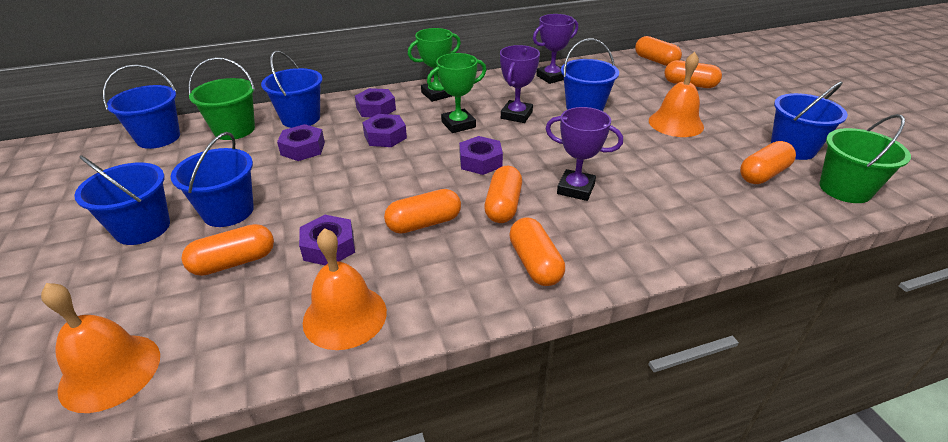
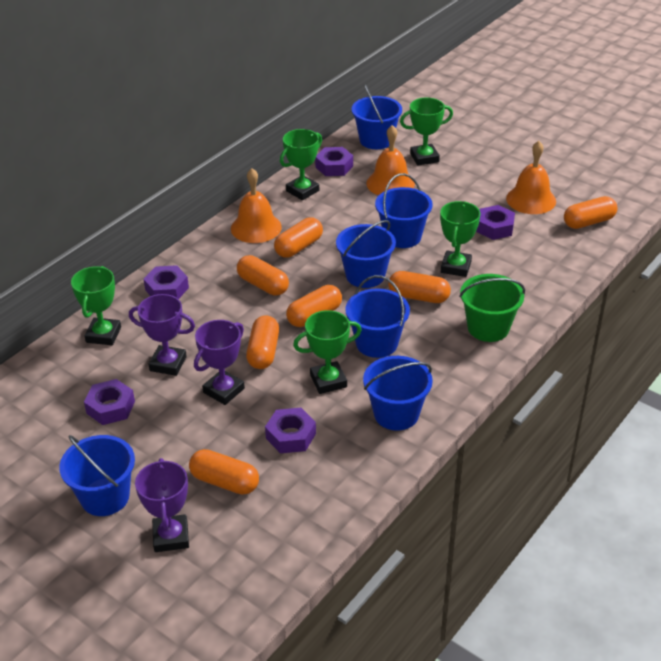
green bucket: 2 -> 1
green trophy: 2 -> 5

